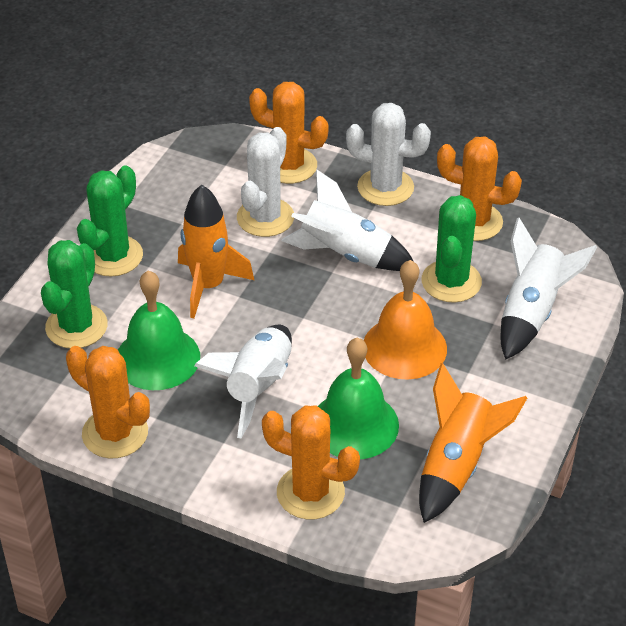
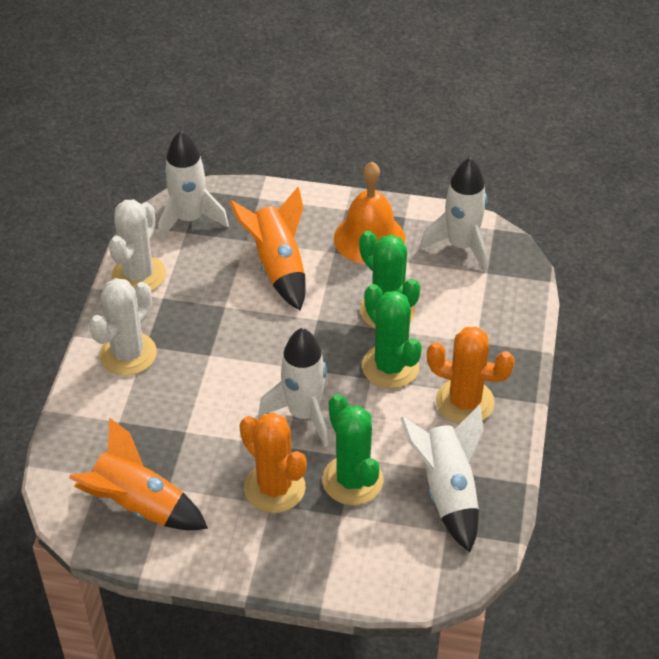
green bell: 2 -> 0
orange cactus: 4 -> 2
white rocket: 3 -> 4

